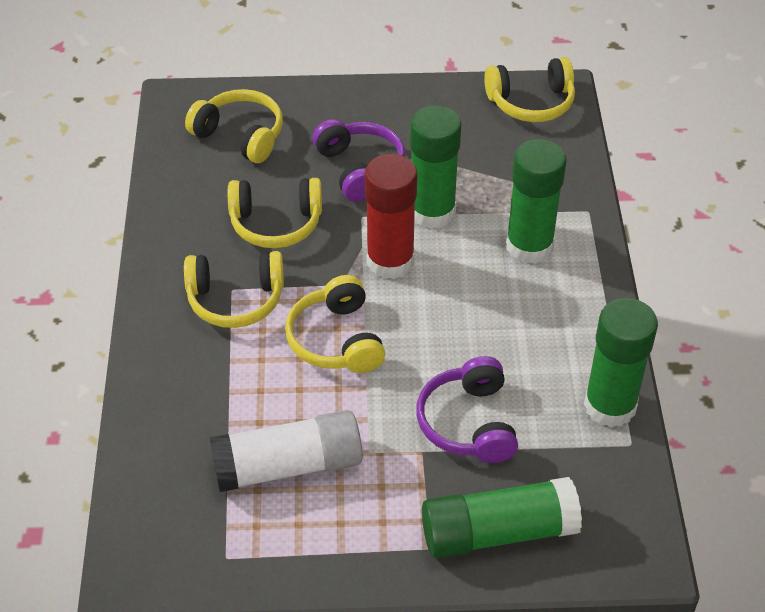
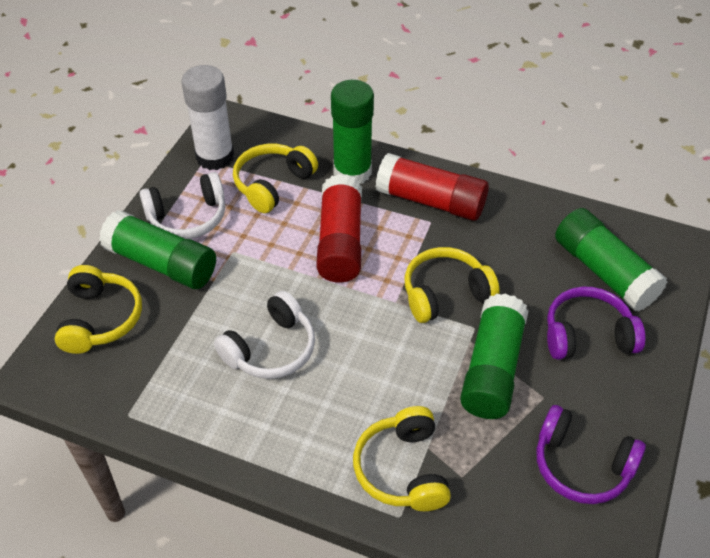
red glue stick: 1 -> 2
white headphones: 0 -> 2
yellow headphones: 5 -> 4

